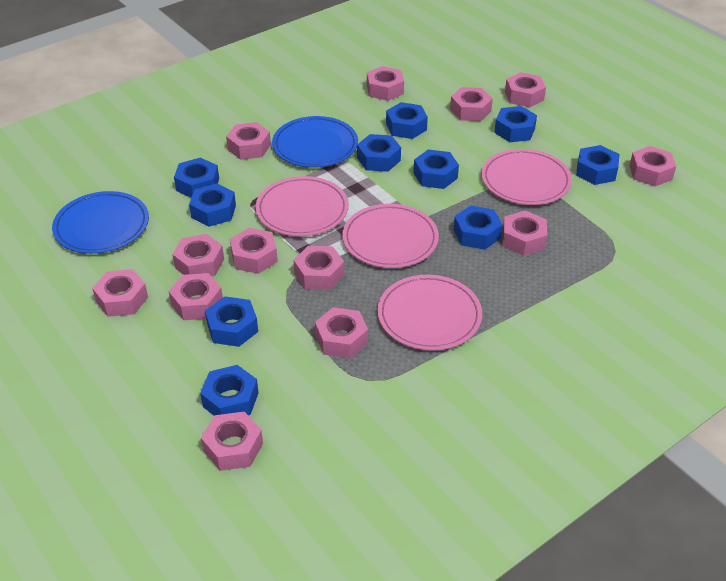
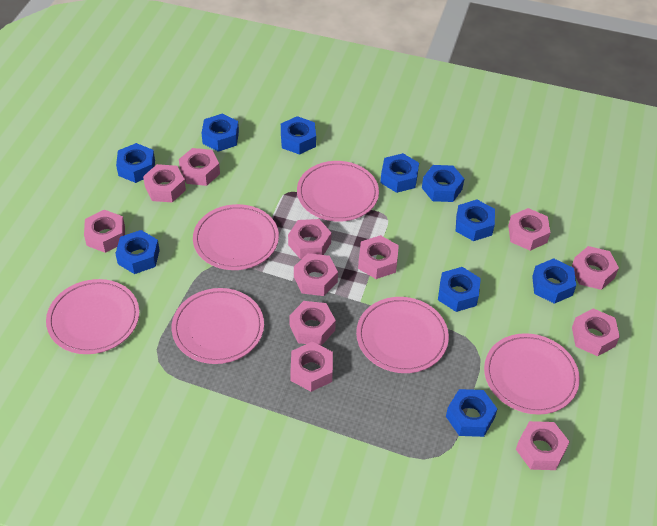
blue plate: 2 -> 0
pink nut: 13 -> 12
pink plate: 4 -> 6

